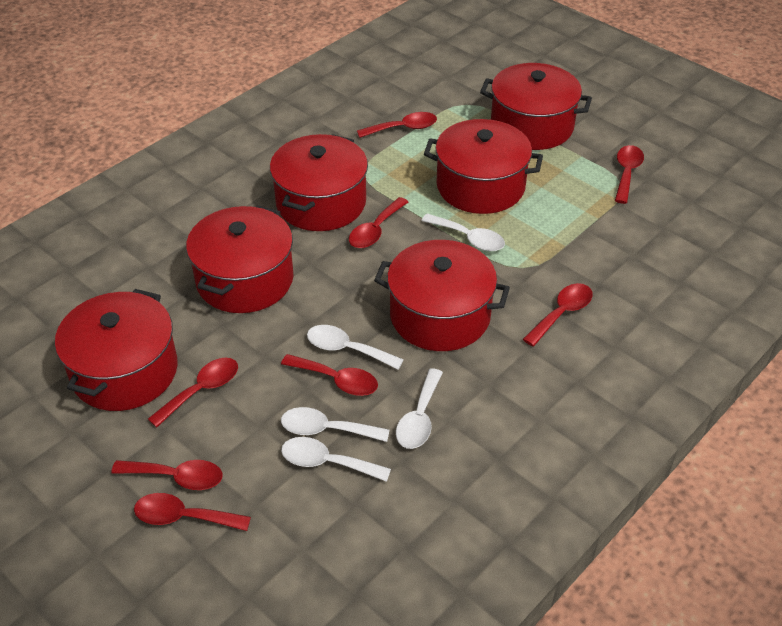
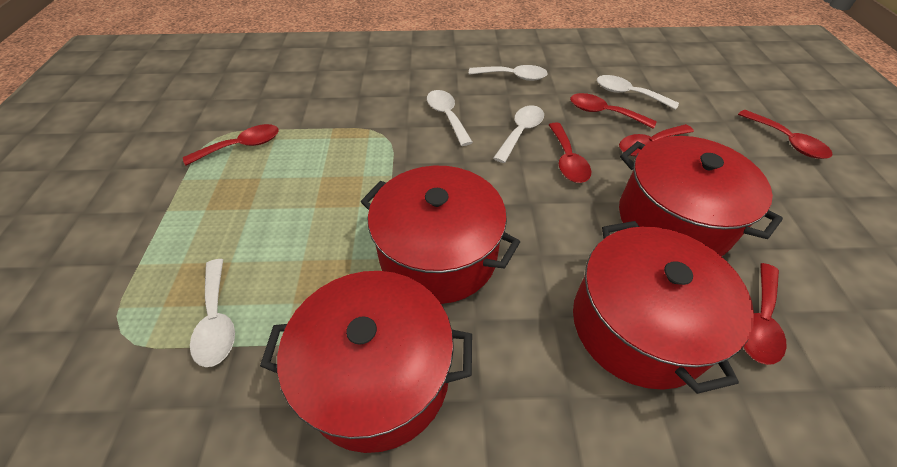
red pot: 6 -> 4
red spoon: 8 -> 6

